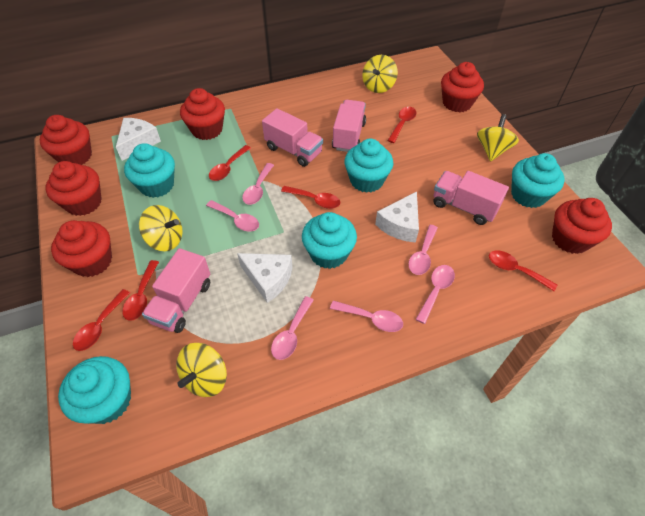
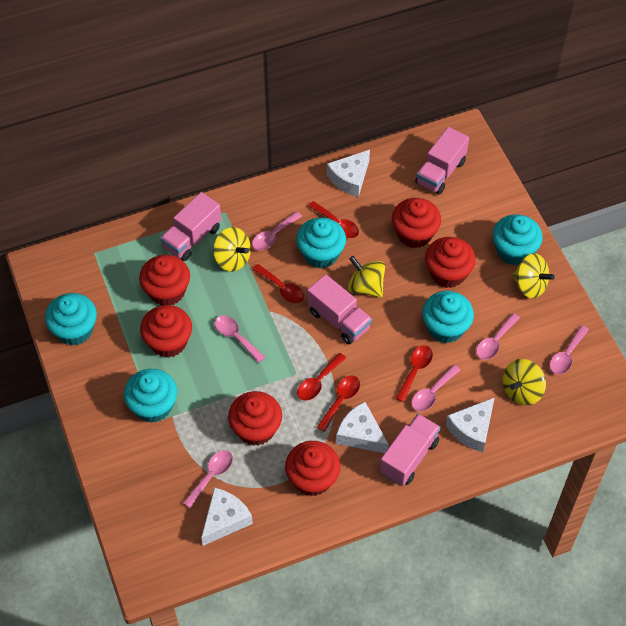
red spoon: 6 -> 5
white cheese: 3 -> 4

